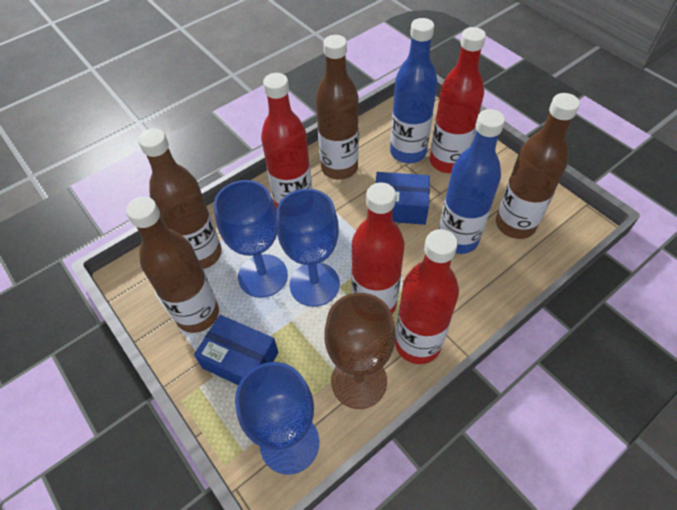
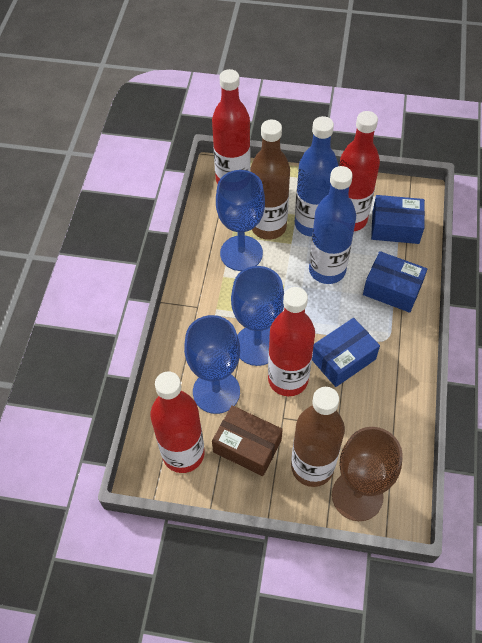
blue box: 2 -> 3
brown bottle: 4 -> 2
brown box: 0 -> 1

